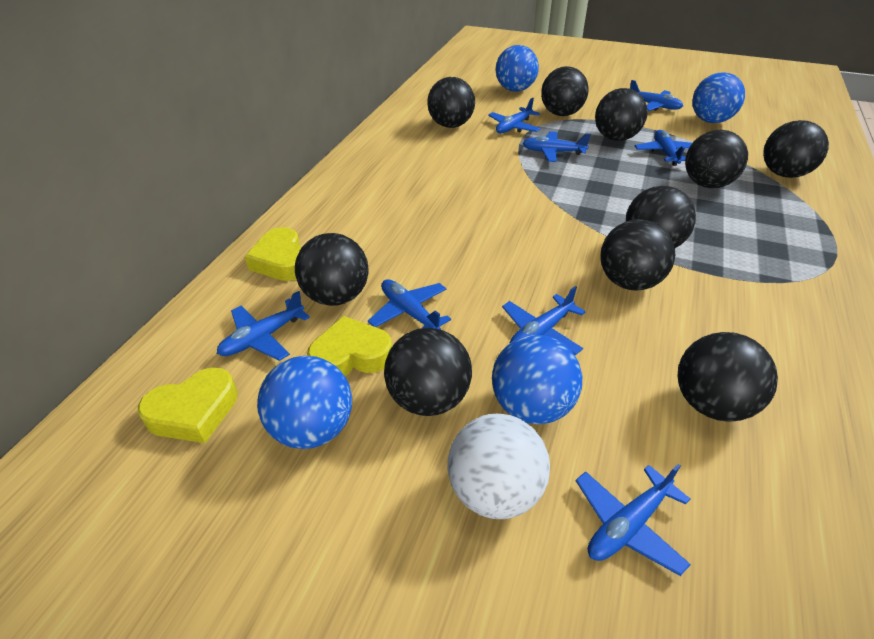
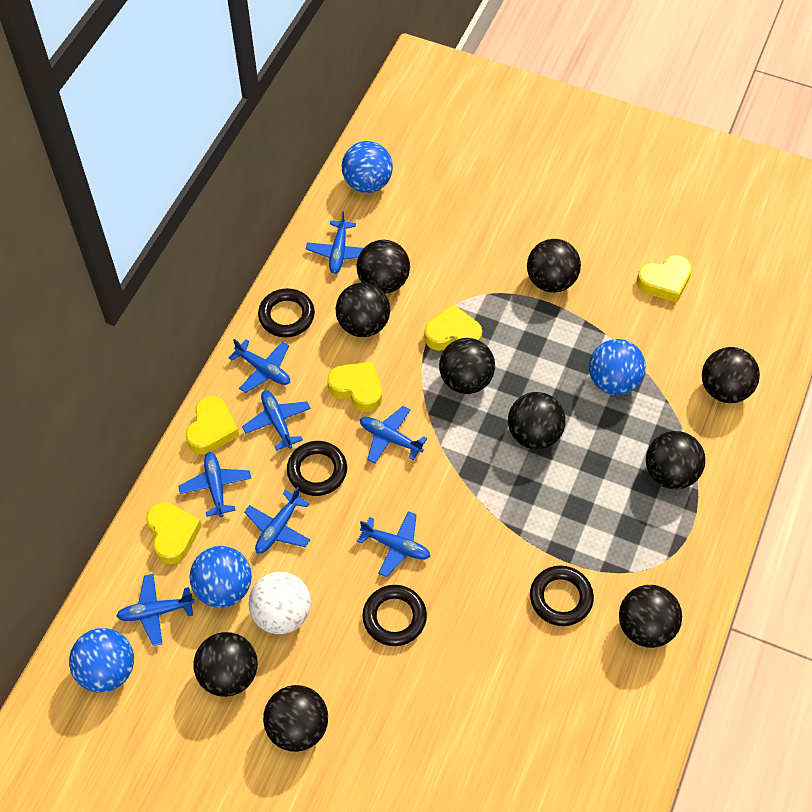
black ring: 0 -> 4
yellow heart: 3 -> 5

